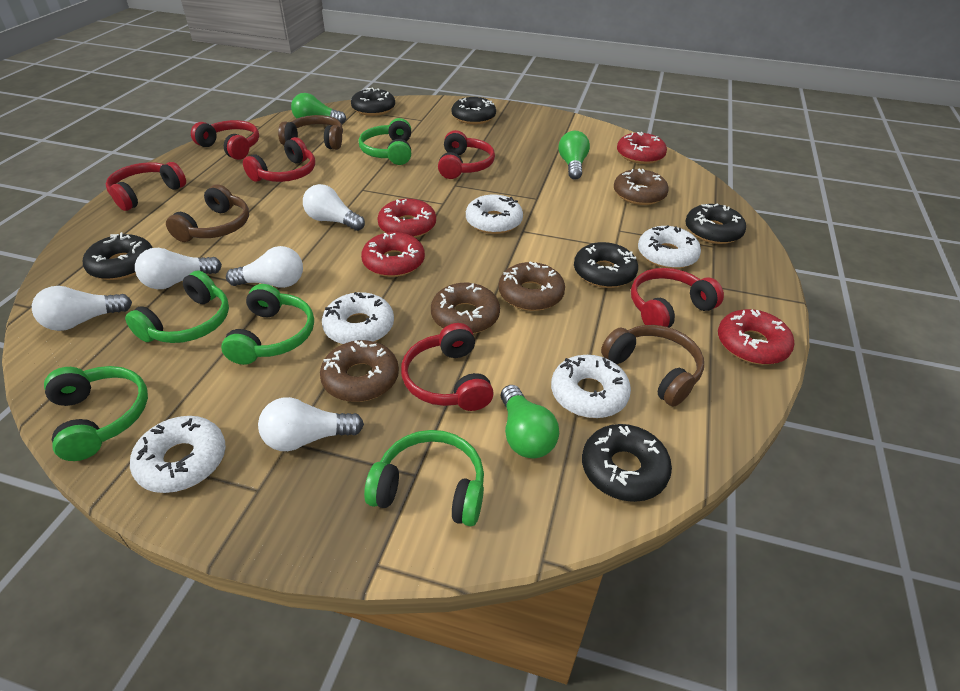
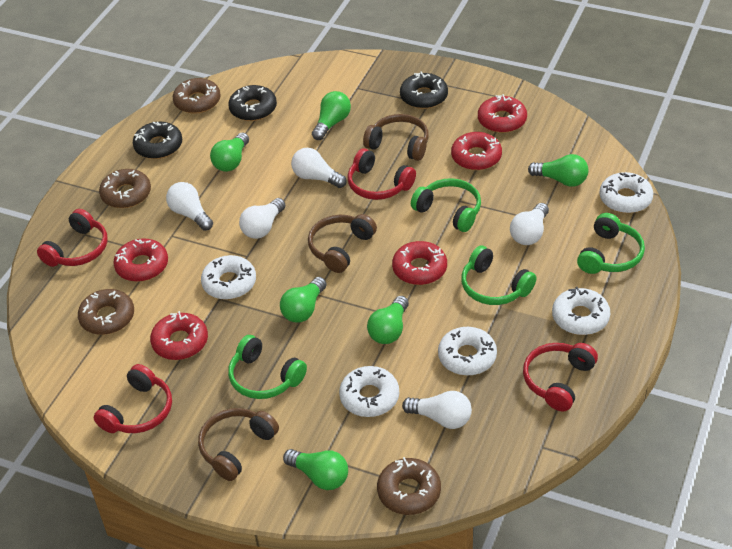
black donut: 6 -> 3
green headphones: 5 -> 4
green light bulb: 3 -> 6
red donut: 4 -> 5
red headphones: 6 -> 4

